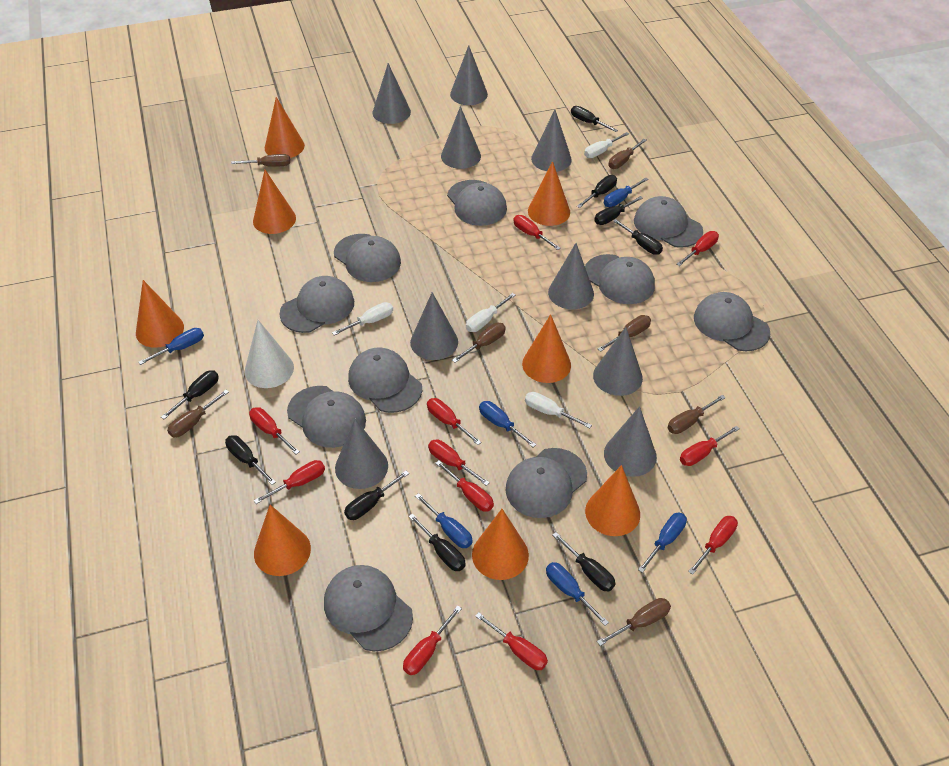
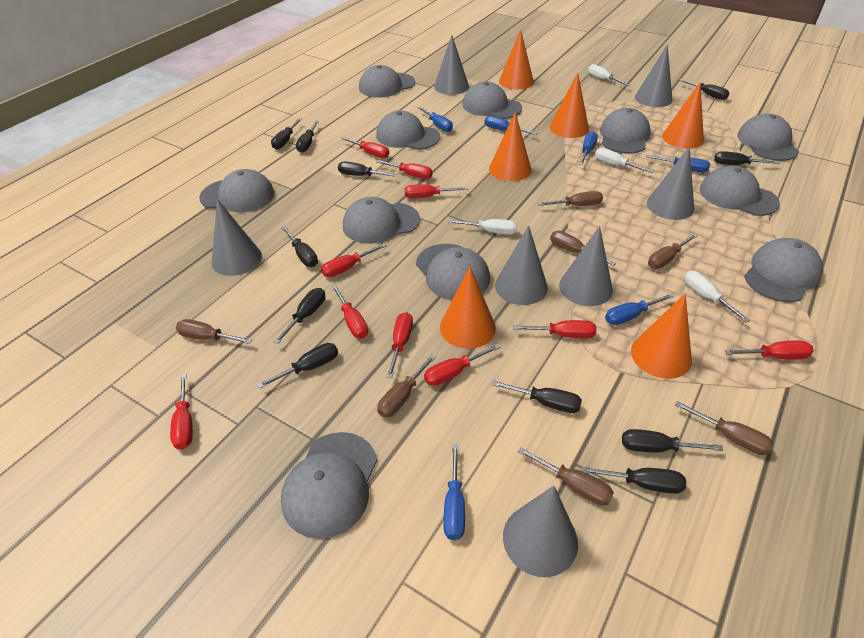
black screwdriver: 9 -> 11
grey cap: 10 -> 11
grey cone: 9 -> 7
orange cone: 8 -> 6
red screwdriver: 11 -> 10
white cone: 1 -> 0

